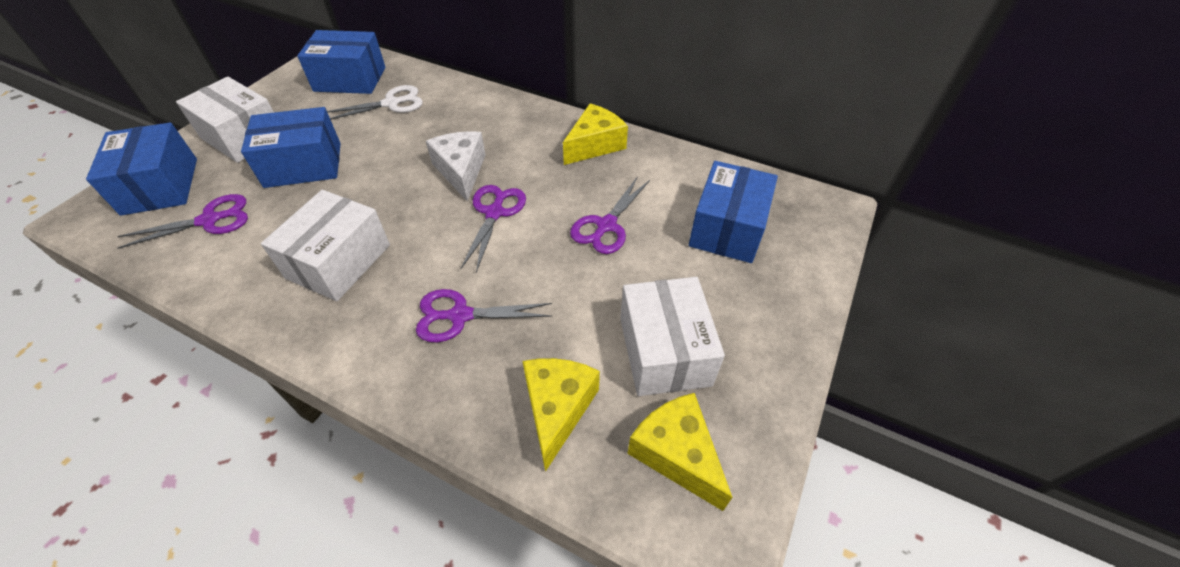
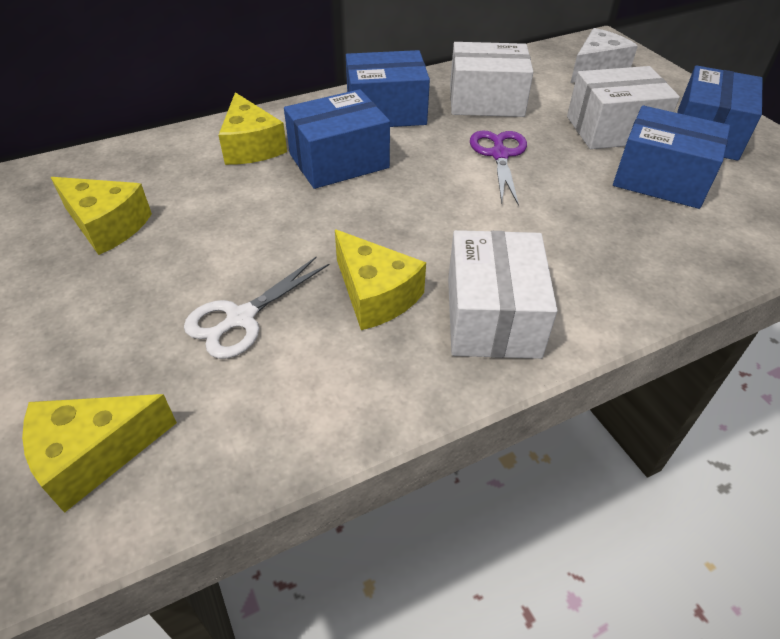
purple scissors: 4 -> 1
yellow cheese: 3 -> 4

